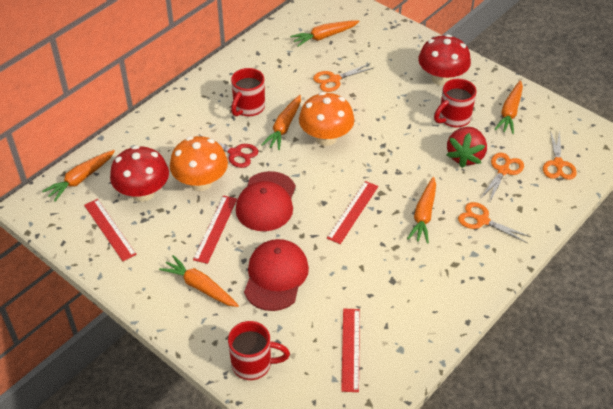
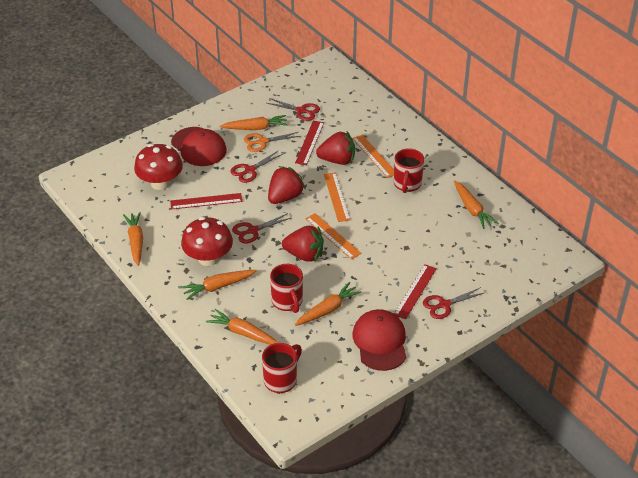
orange mushroom: 2 -> 0
orange ruler: 0 -> 3
orange scissors: 4 -> 1
red ruler: 4 -> 3
red scissors: 1 -> 4
red strawberry: 1 -> 3

